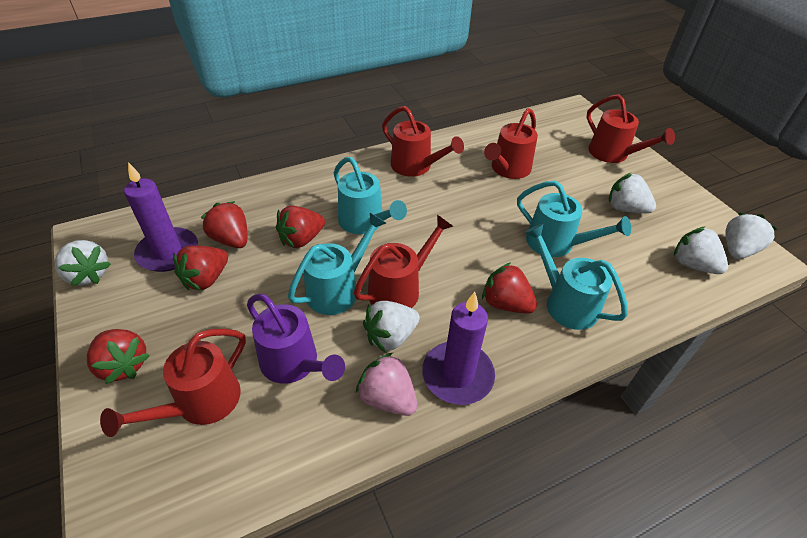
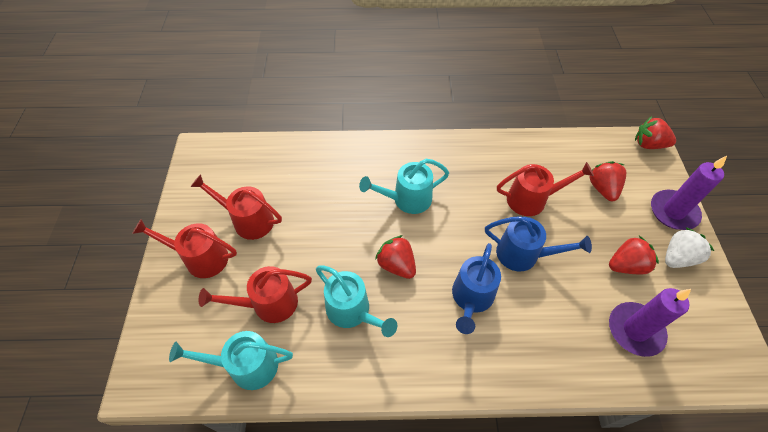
blue watering can: 0 -> 2
pink strawberry: 1 -> 0
purple watering can: 1 -> 0
red strawberry: 5 -> 4
red watering can: 5 -> 4
turquoise watering can: 4 -> 3
white strawberry: 5 -> 1

